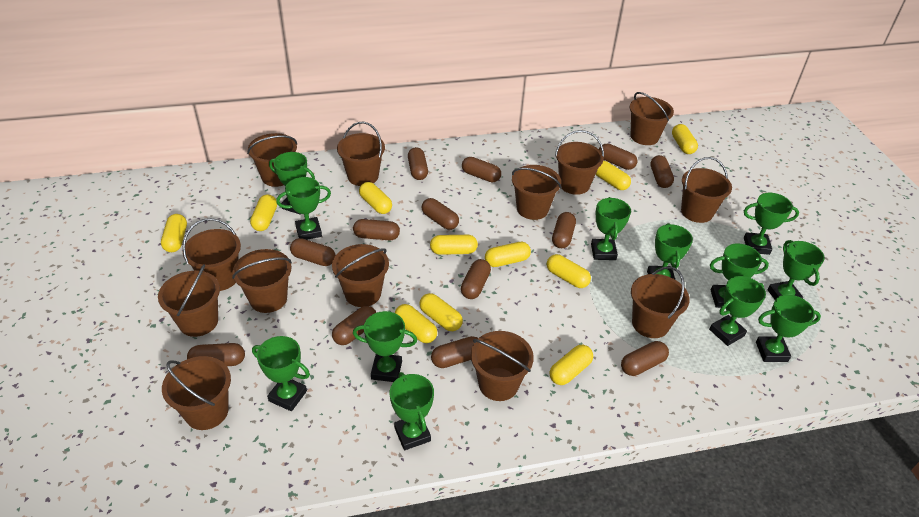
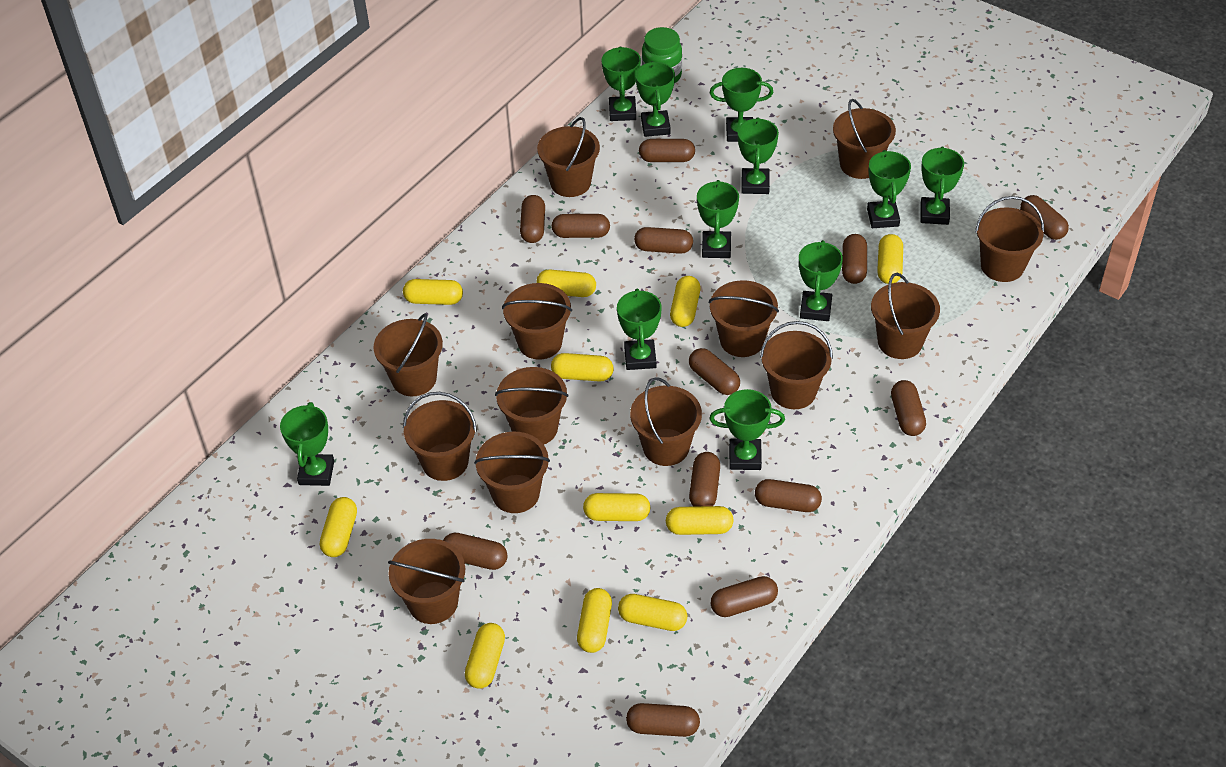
green jar: 0 -> 1
green trophy: 12 -> 11

